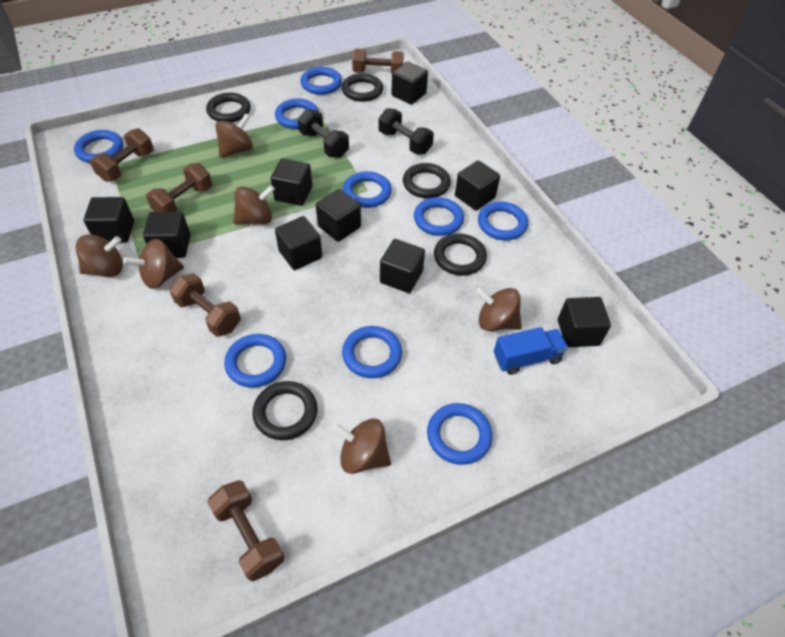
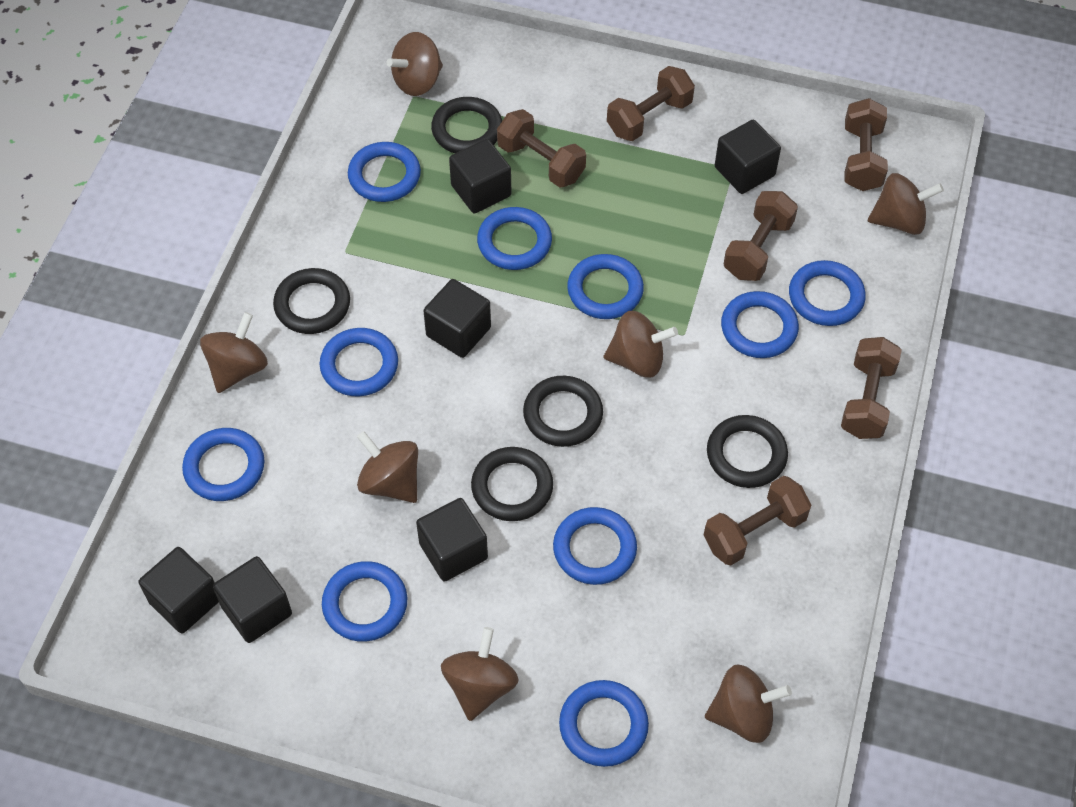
black cube: 9 -> 6
black dumbbell: 2 -> 0
blue ring: 9 -> 10
blue truck: 1 -> 0
brown dumbbell: 5 -> 6
brown spinning top: 6 -> 7

